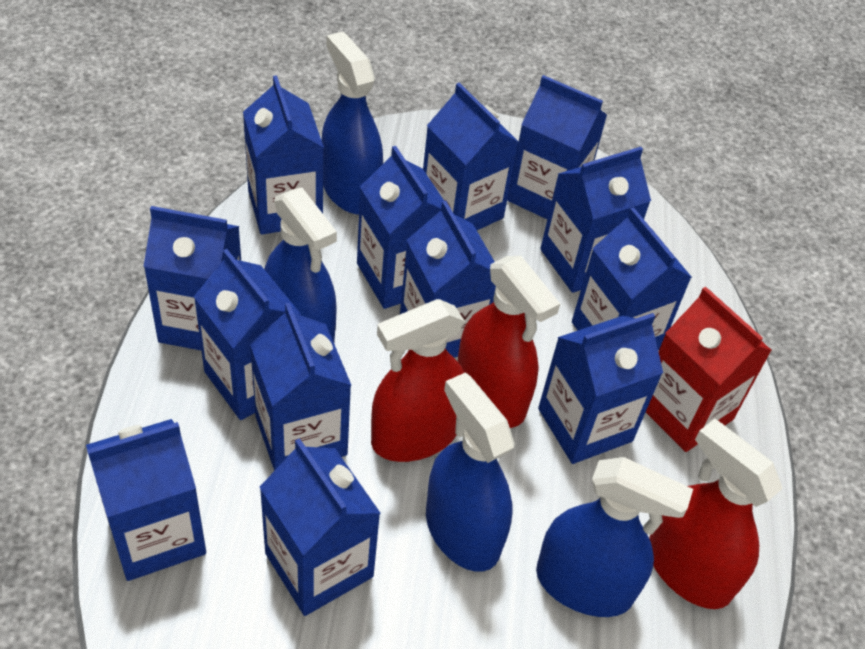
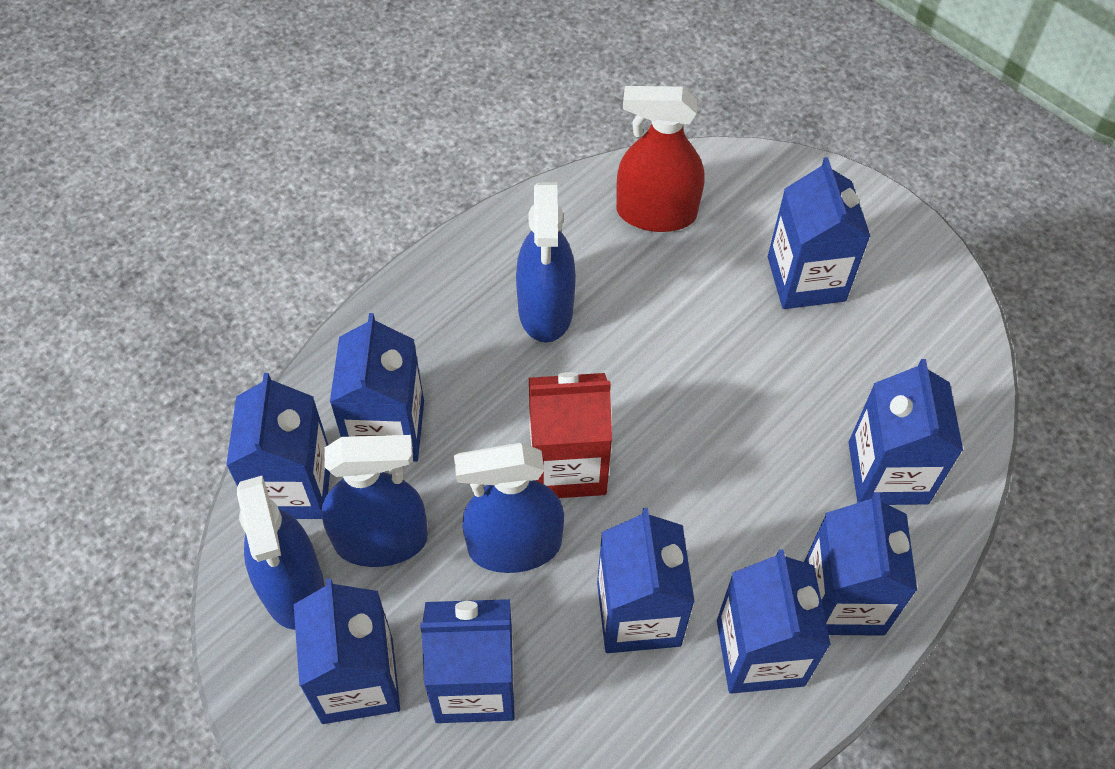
blue carton: 13 -> 9
red spray bottle: 3 -> 1

